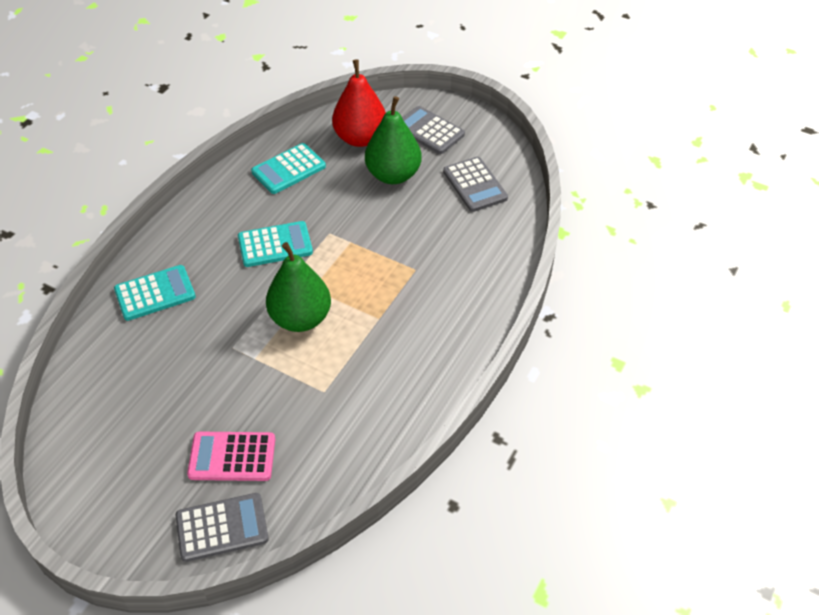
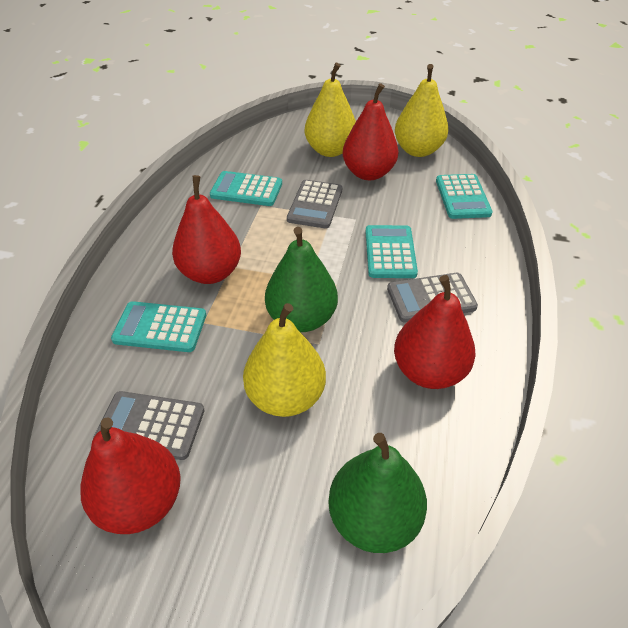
pink calculator: 1 -> 0
red pear: 1 -> 4
turquoise calculator: 3 -> 4
yellow pear: 0 -> 3

